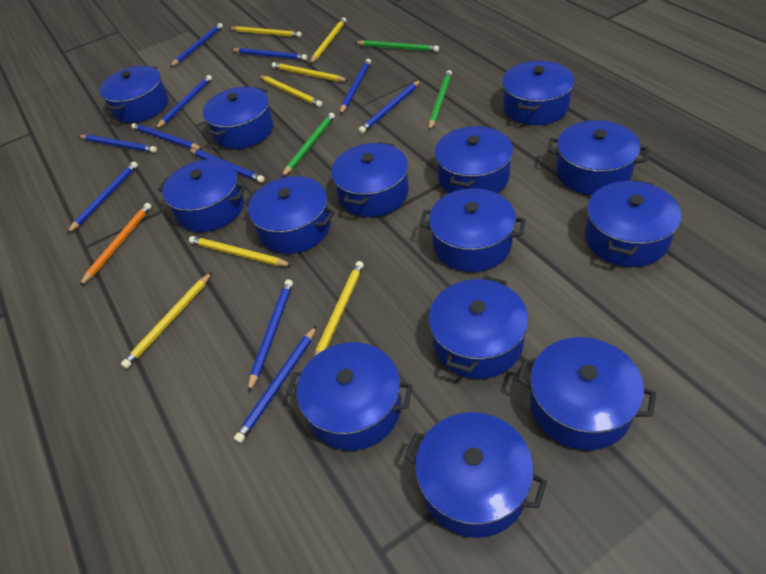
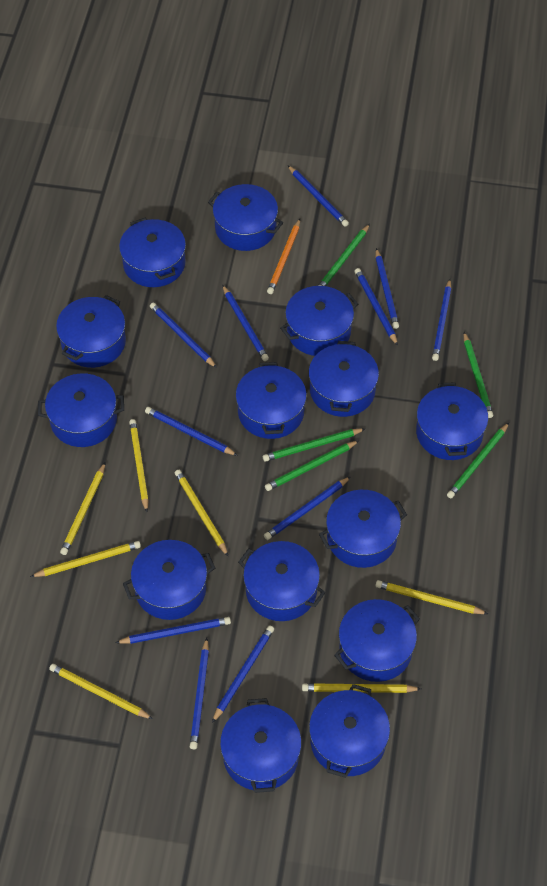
green pencil: 3 -> 5

